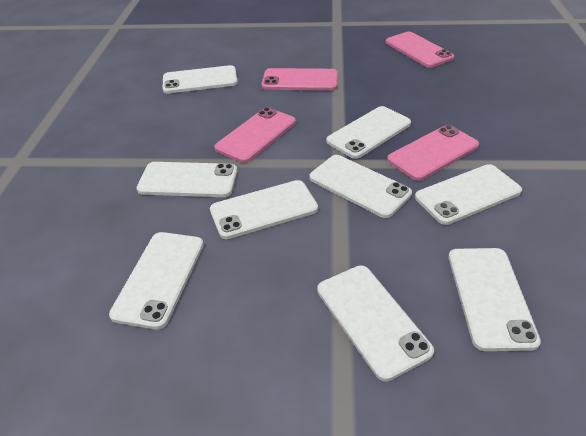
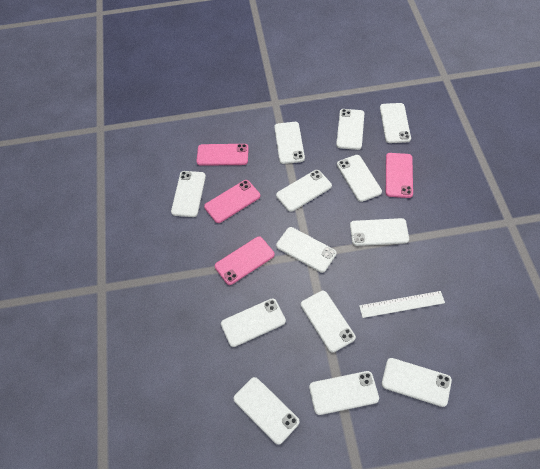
white phone: 9 -> 13
white ruler: 0 -> 1

